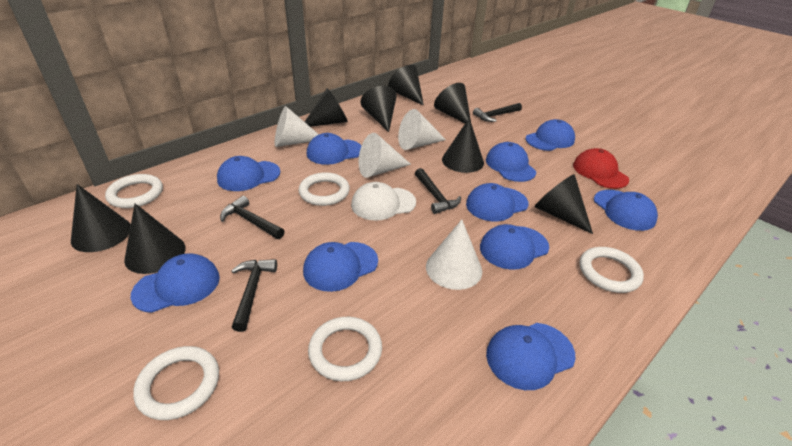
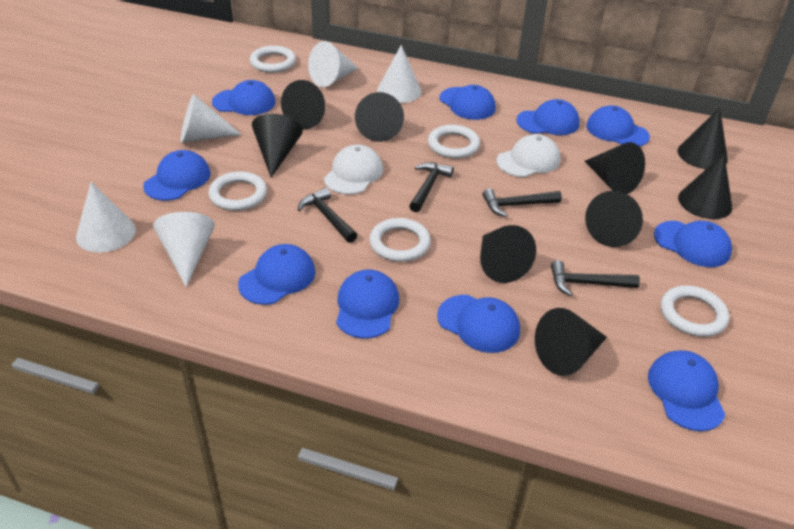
black cone: 8 -> 9
red cap: 1 -> 0
white cap: 1 -> 2
white cone: 4 -> 5

